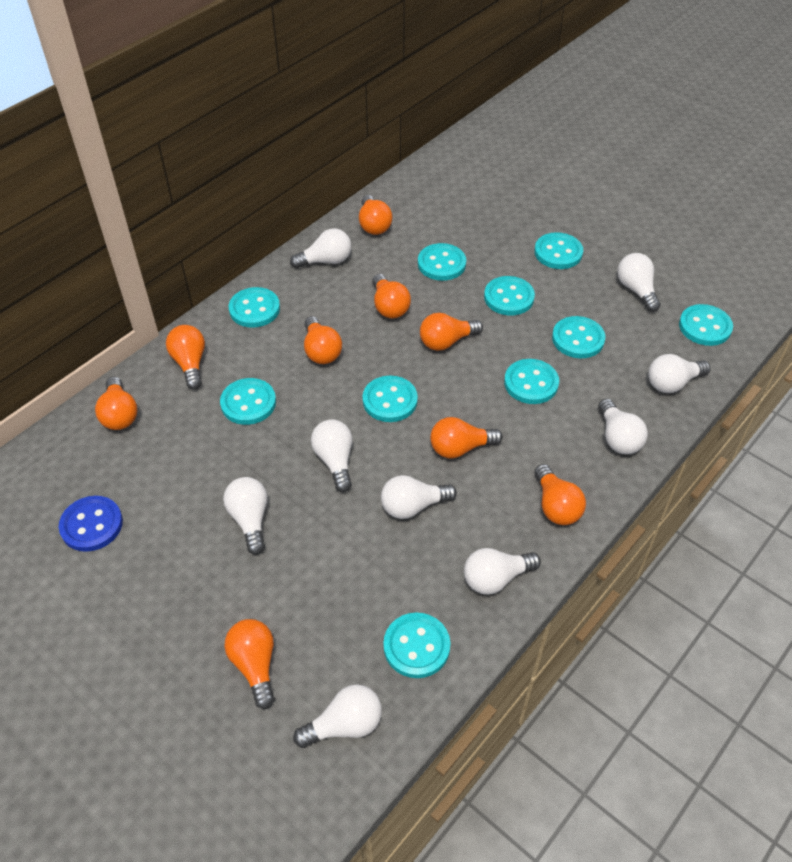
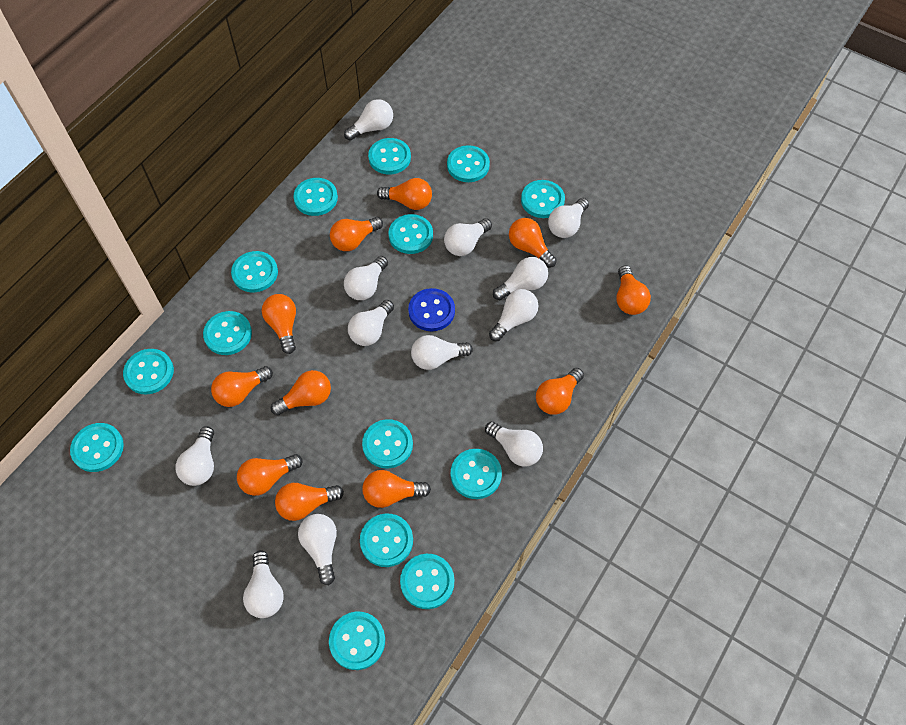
orange light bulb: 9 -> 11
turquoise button: 10 -> 14
white light bulb: 9 -> 12

